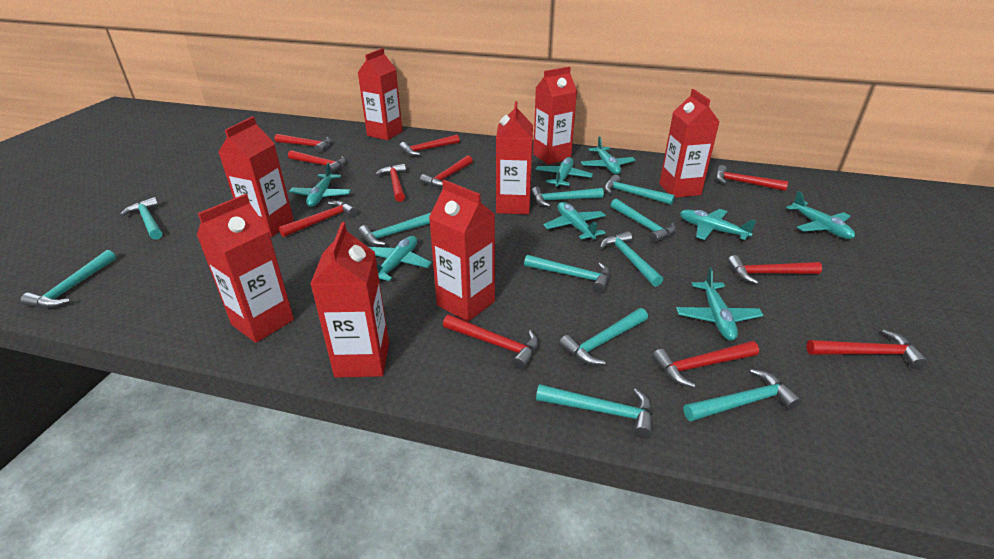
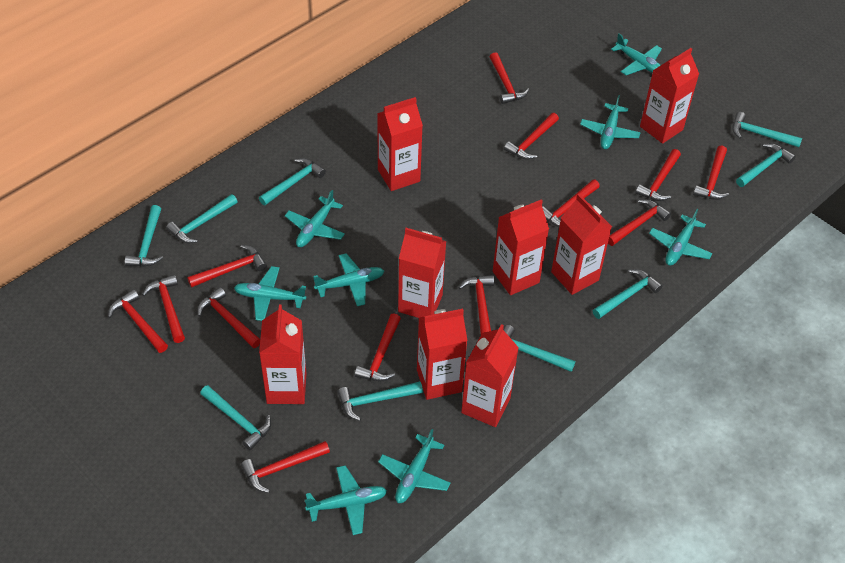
red hammer: 11 -> 13
turquoise hammer: 11 -> 9

